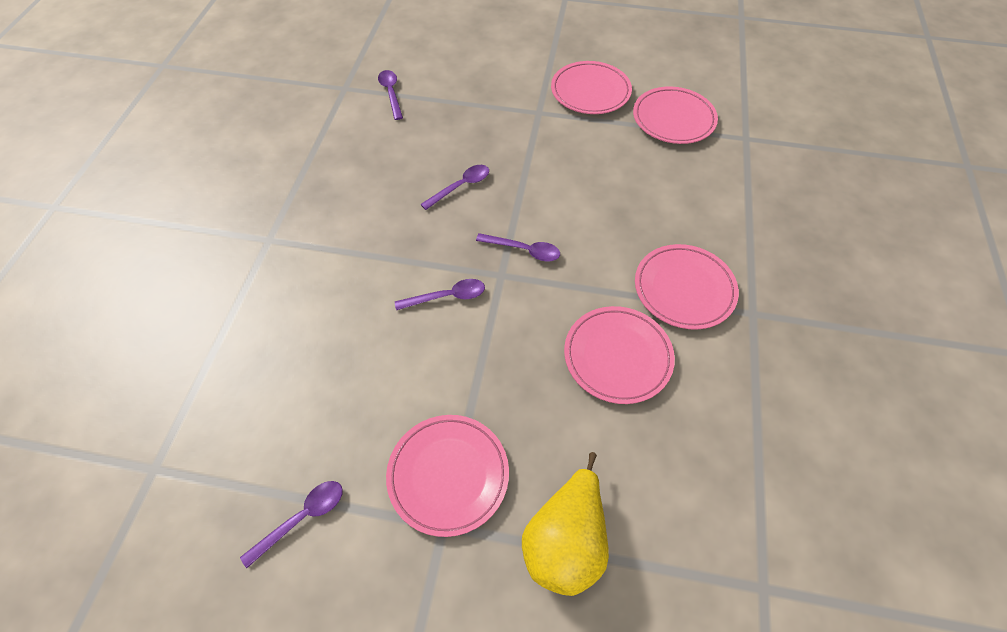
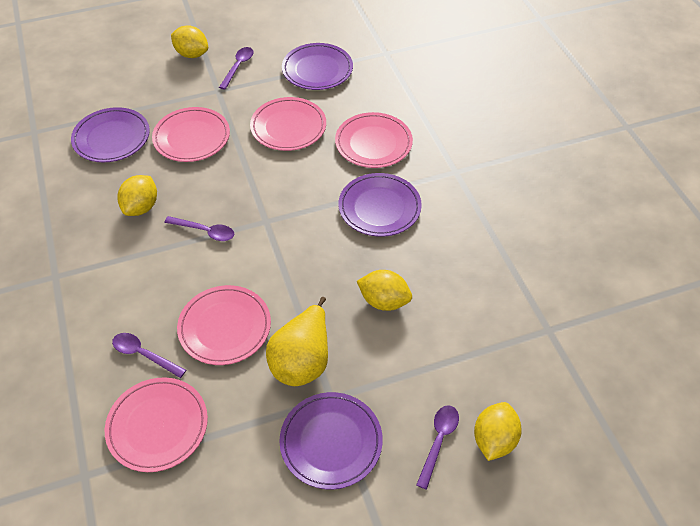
purple plate: 0 -> 4
purple spoon: 5 -> 4
yellow lemon: 0 -> 4

